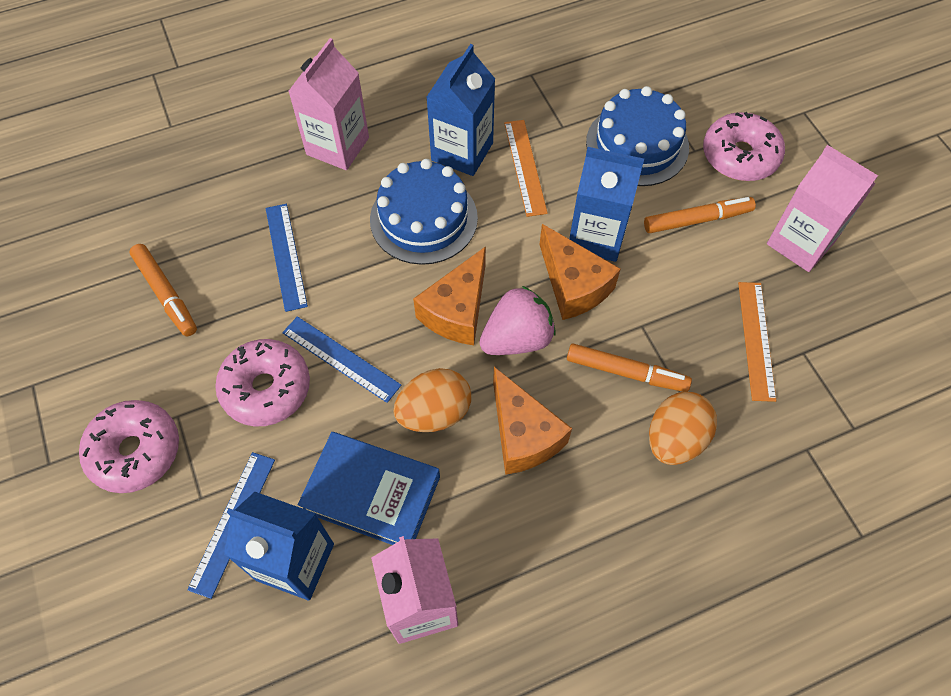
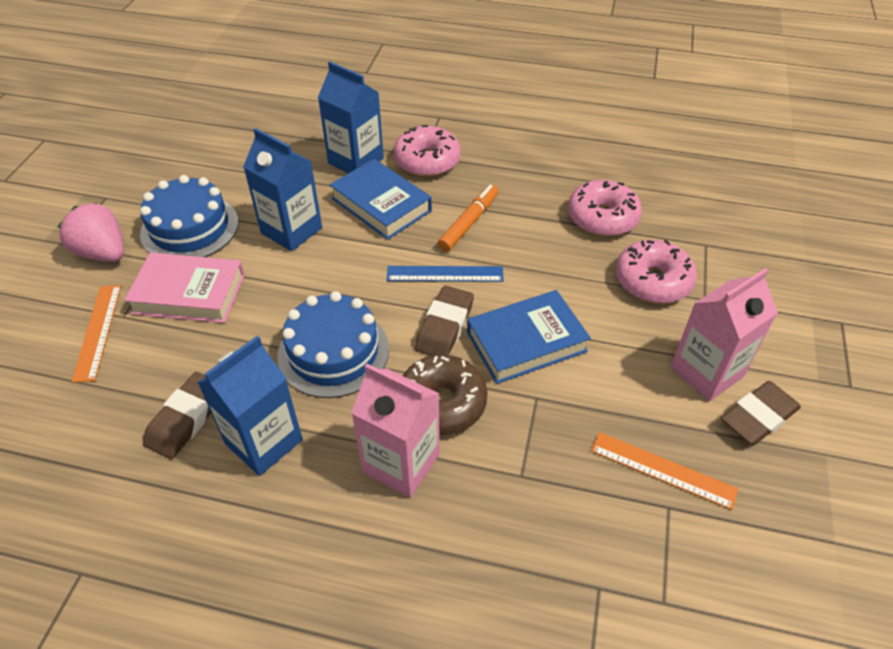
blue book: 1 -> 2
blue ruler: 3 -> 1
brown donut: 0 -> 1
brown eraser: 0 -> 3
orange cheese: 3 -> 0
orange egg: 2 -> 0
orange marker: 3 -> 1
pink book: 0 -> 1
pink carton: 3 -> 2

